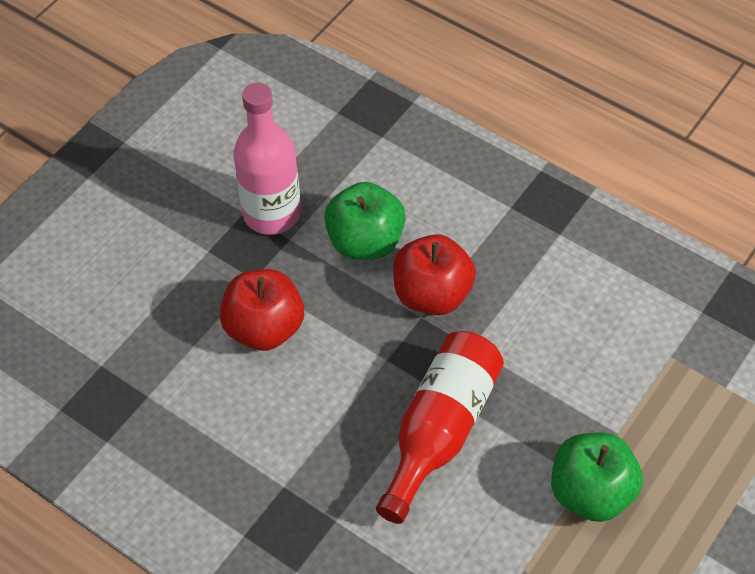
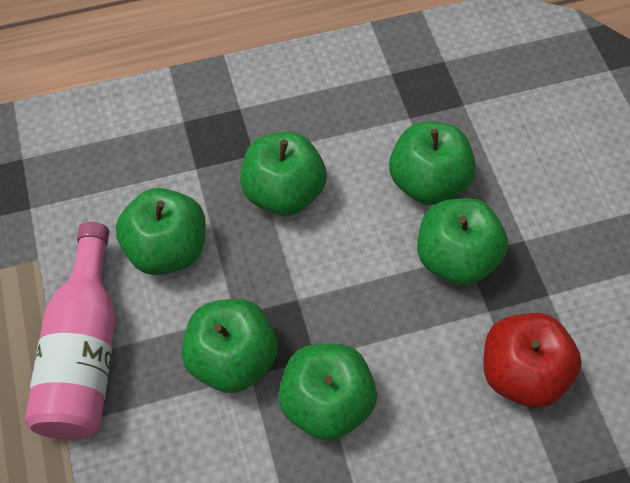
green apple: 2 -> 6
red apple: 2 -> 1
red bottle: 1 -> 0

